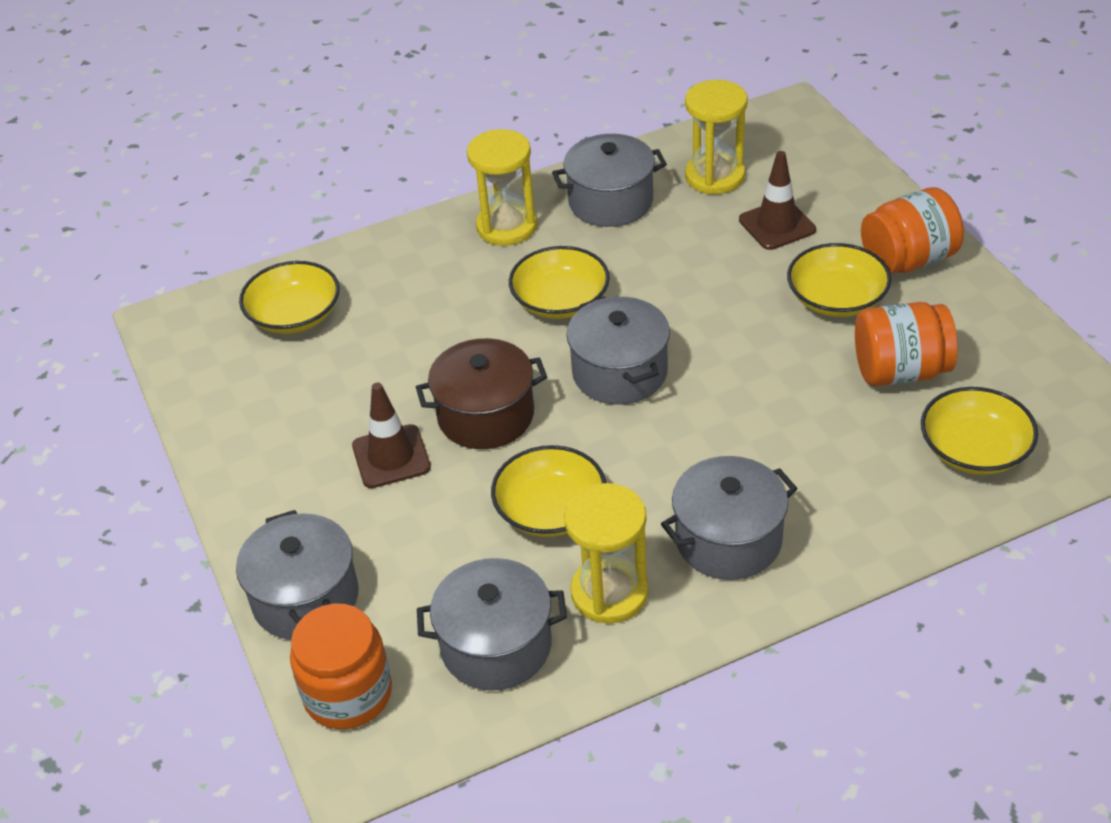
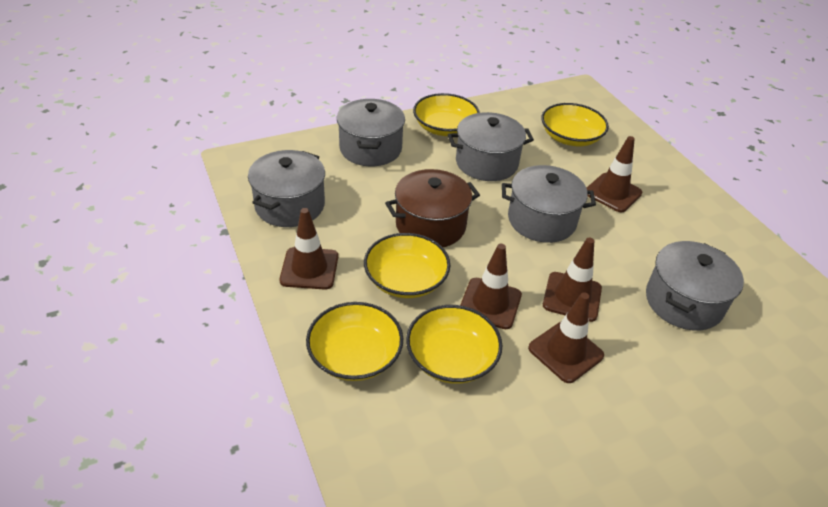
brown traffic cone: 2 -> 5
orange jar: 3 -> 0
yellow hourglass: 3 -> 0

